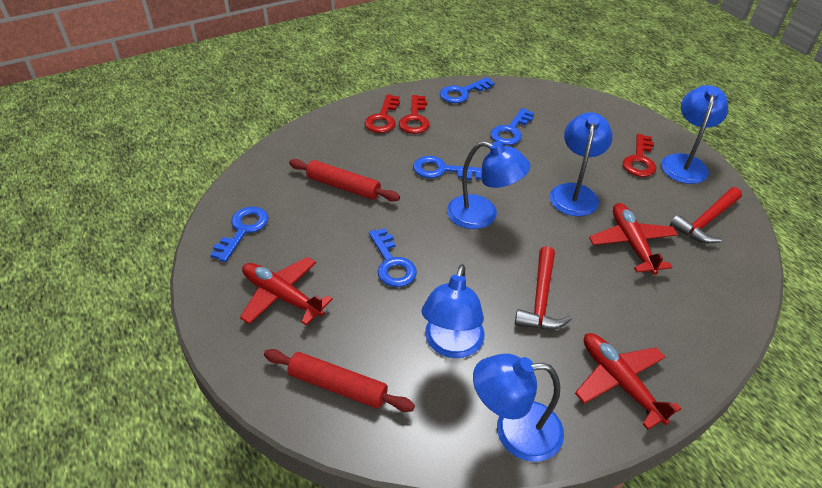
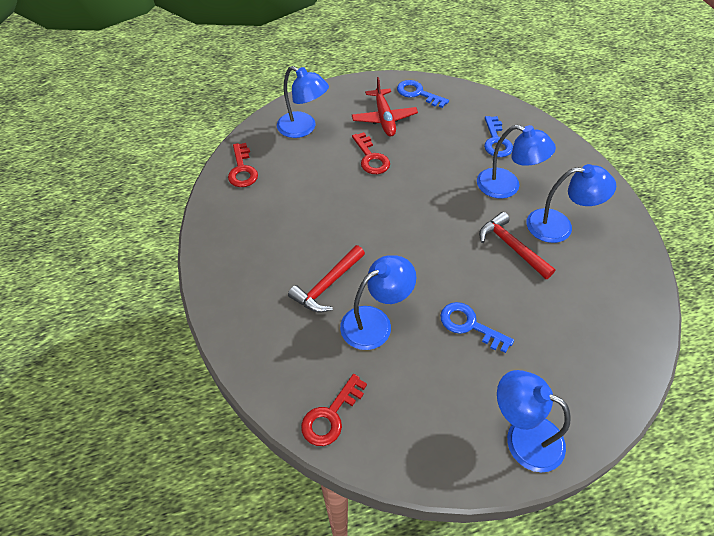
blue key: 5 -> 3
red plane: 3 -> 1
red rolling pin: 2 -> 0

